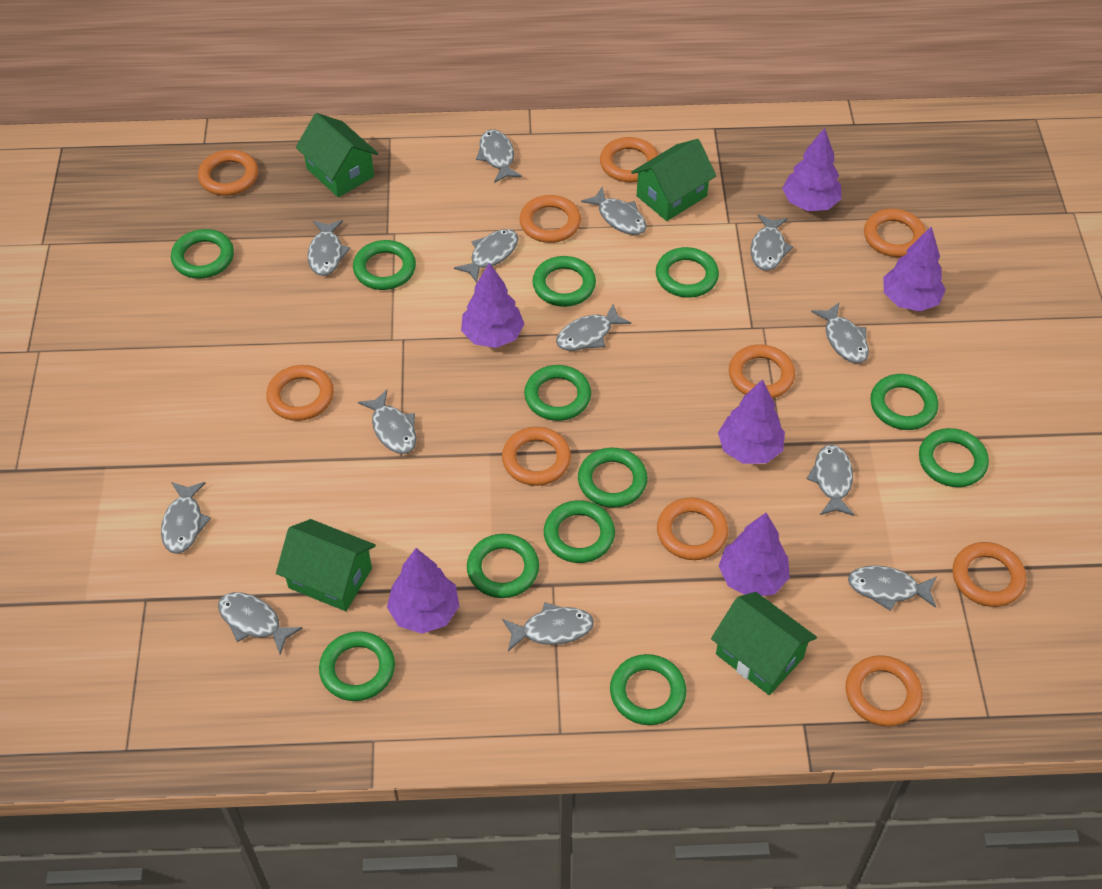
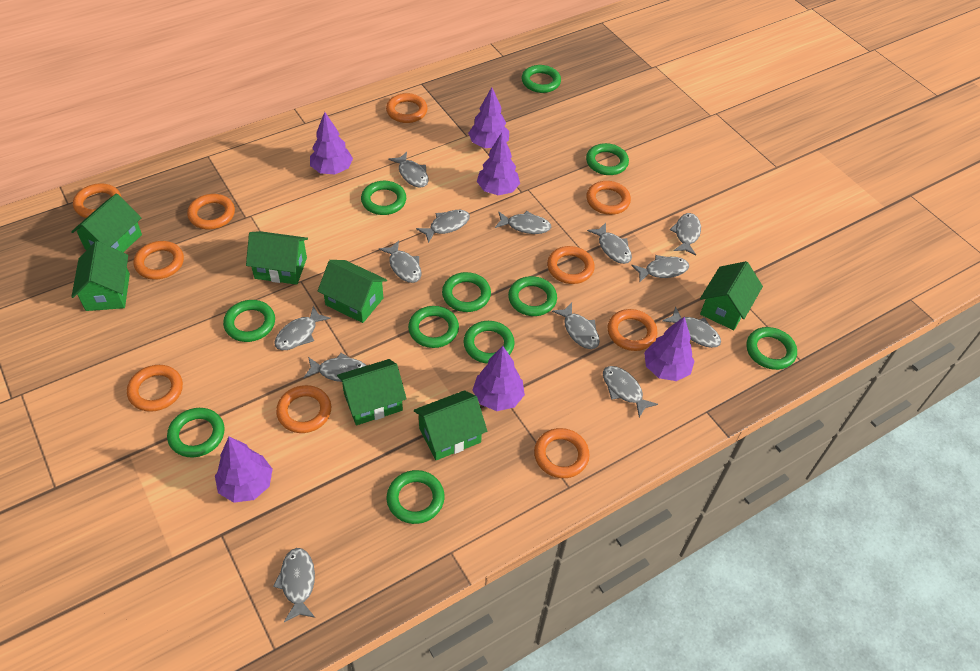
green house: 4 -> 7
green ring: 12 -> 11

